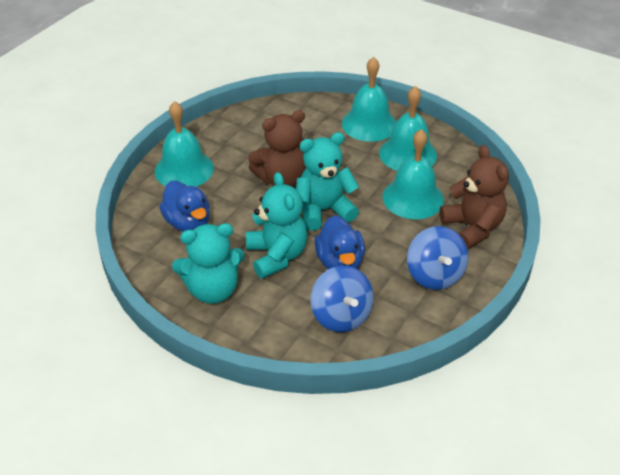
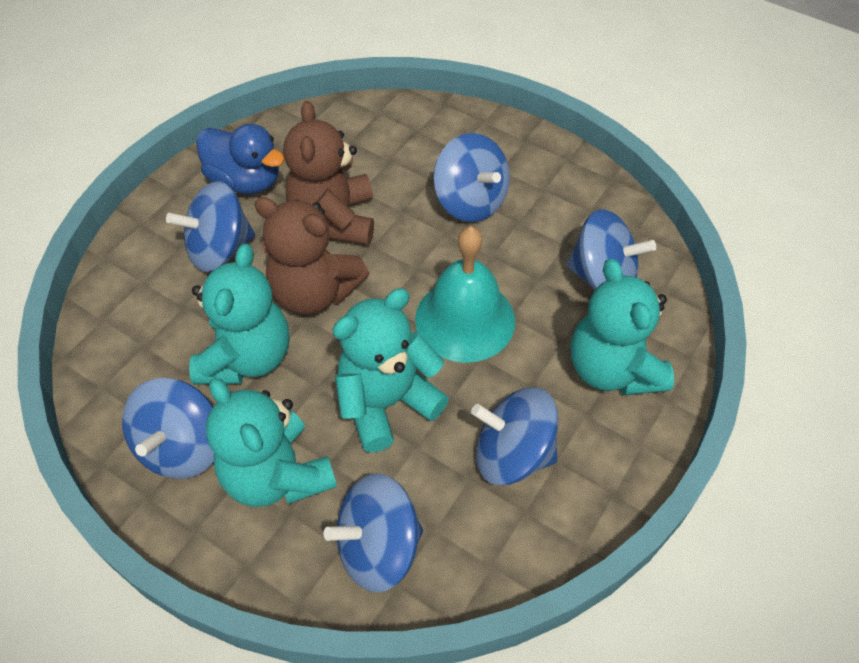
blue duck: 2 -> 1
blue spinning top: 2 -> 6
turquoise bell: 4 -> 1
turquoise teddy bear: 3 -> 4

